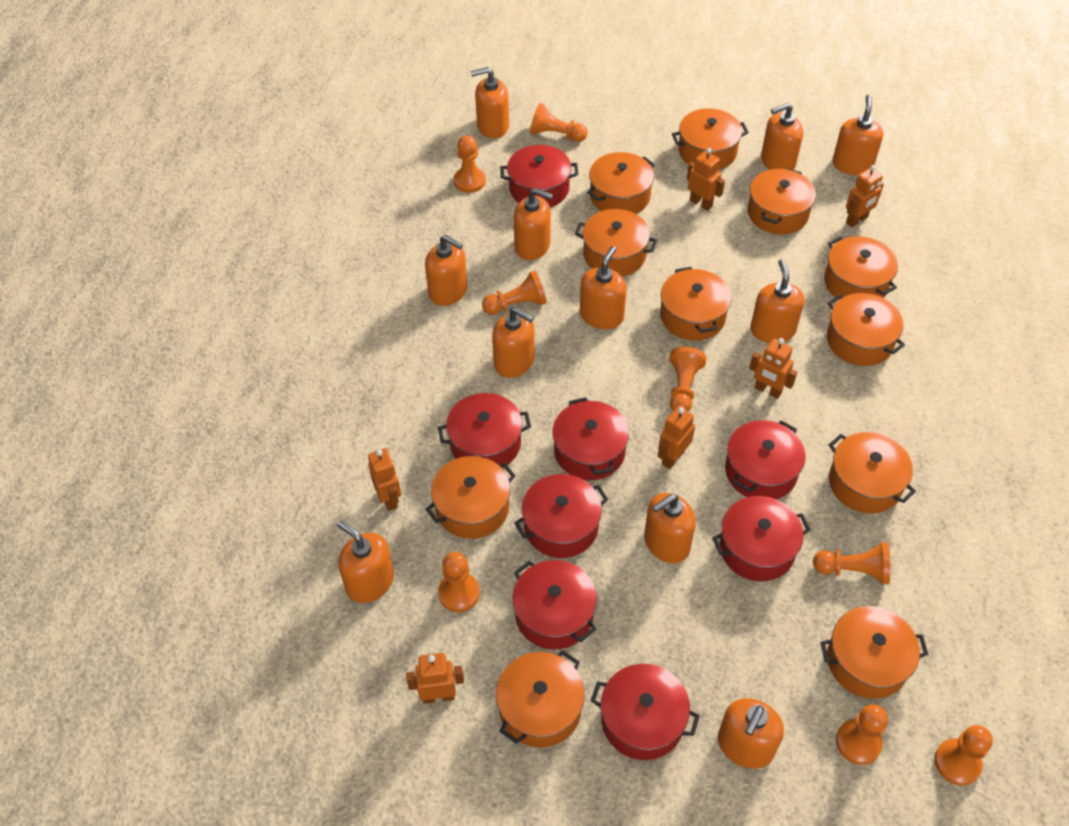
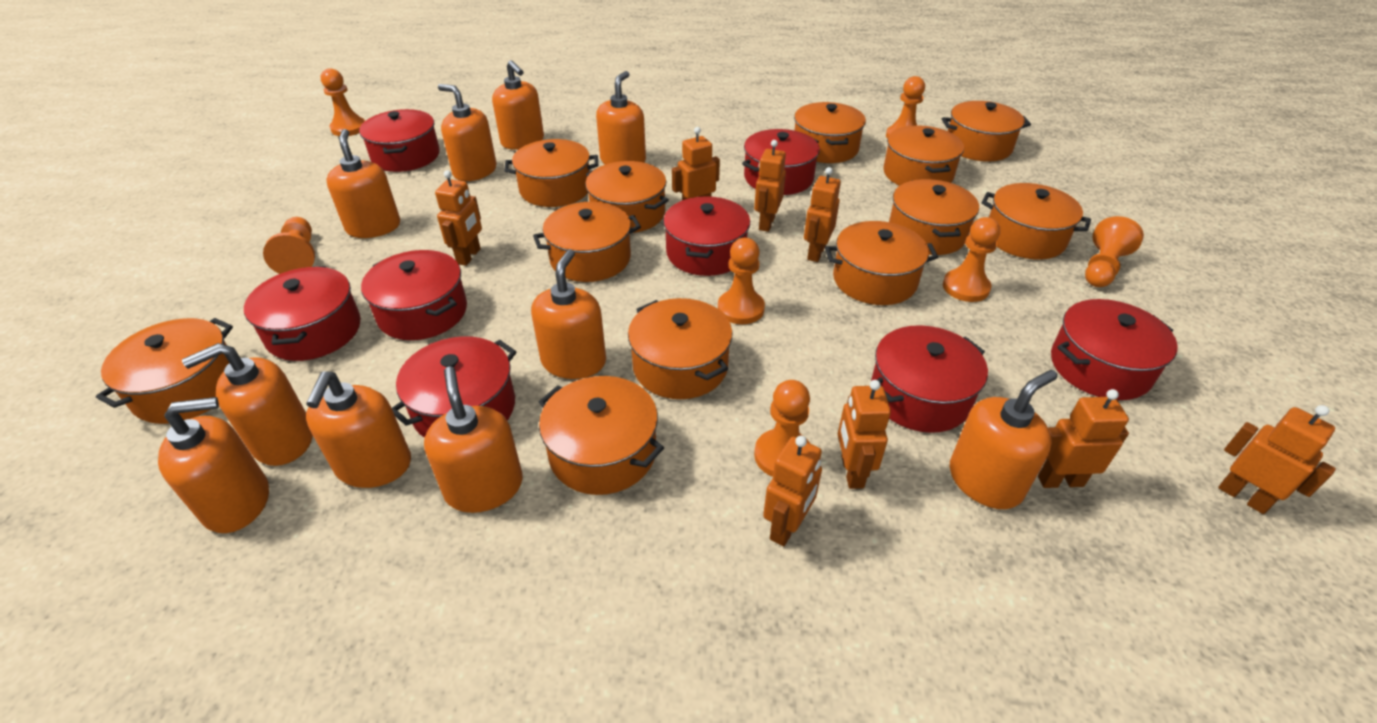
orange pawn: 8 -> 7
orange pot: 11 -> 12
orange robot: 6 -> 8
orange soap dispenser: 11 -> 10

